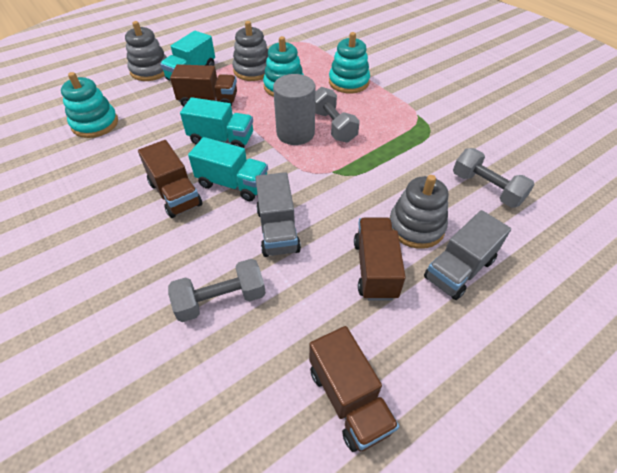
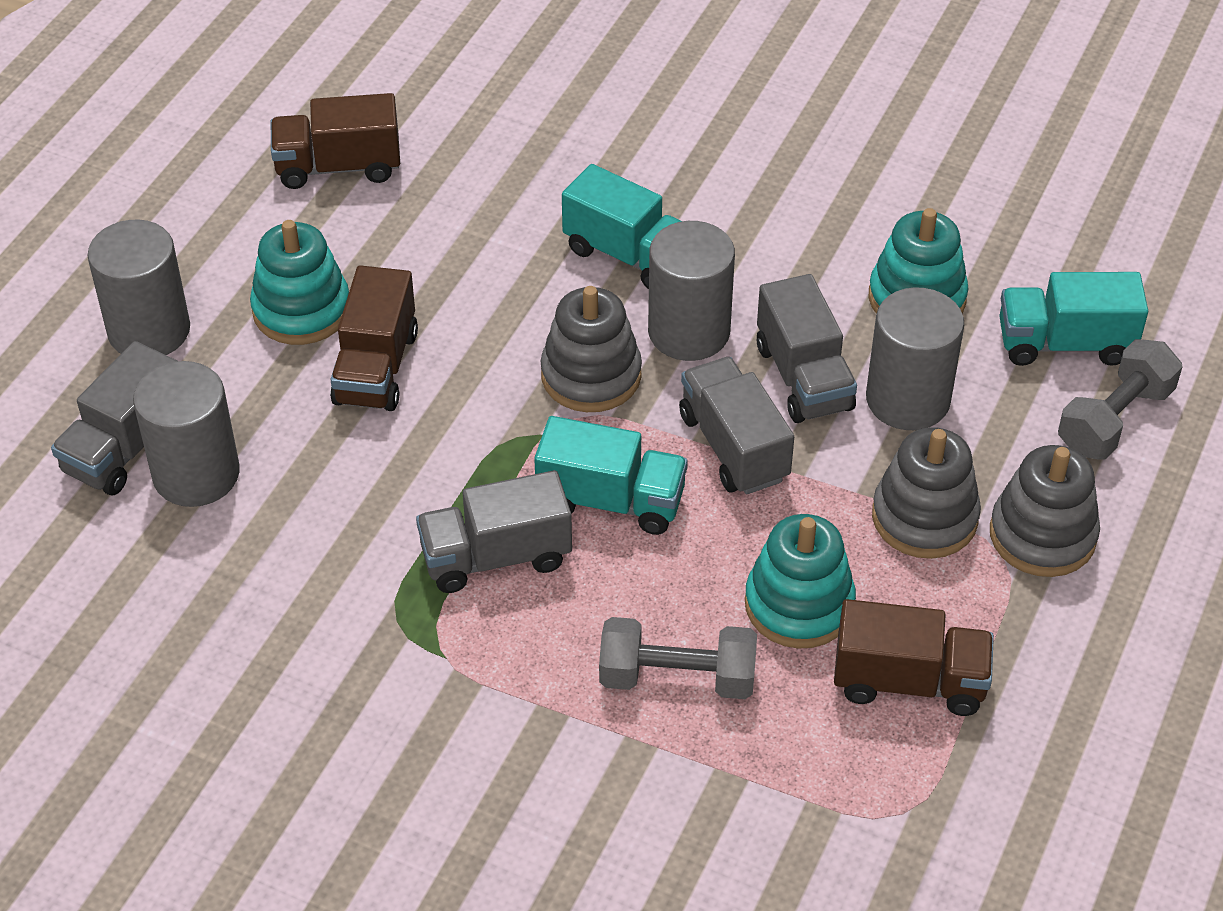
brown truck: 4 -> 3
grey cylinder: 1 -> 4
grey dumbbell: 3 -> 2
grey truck: 2 -> 4

